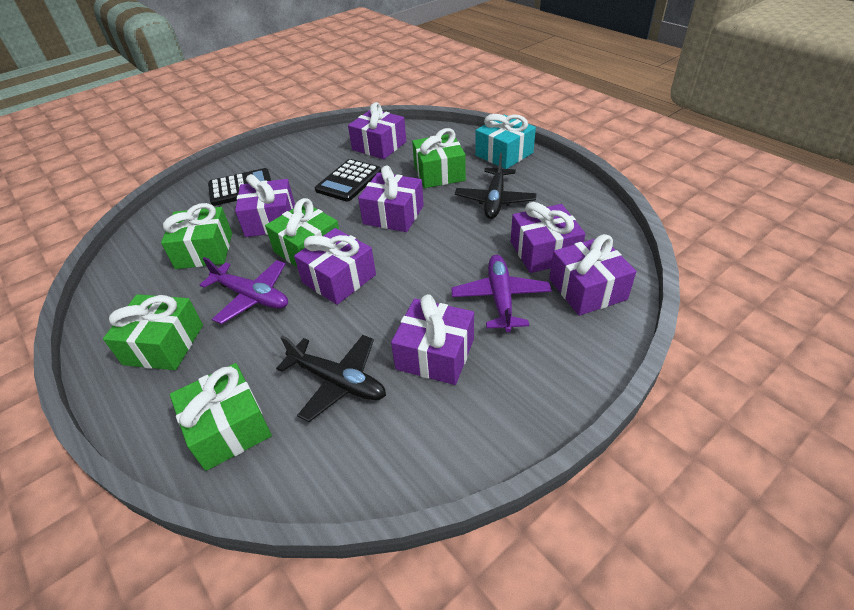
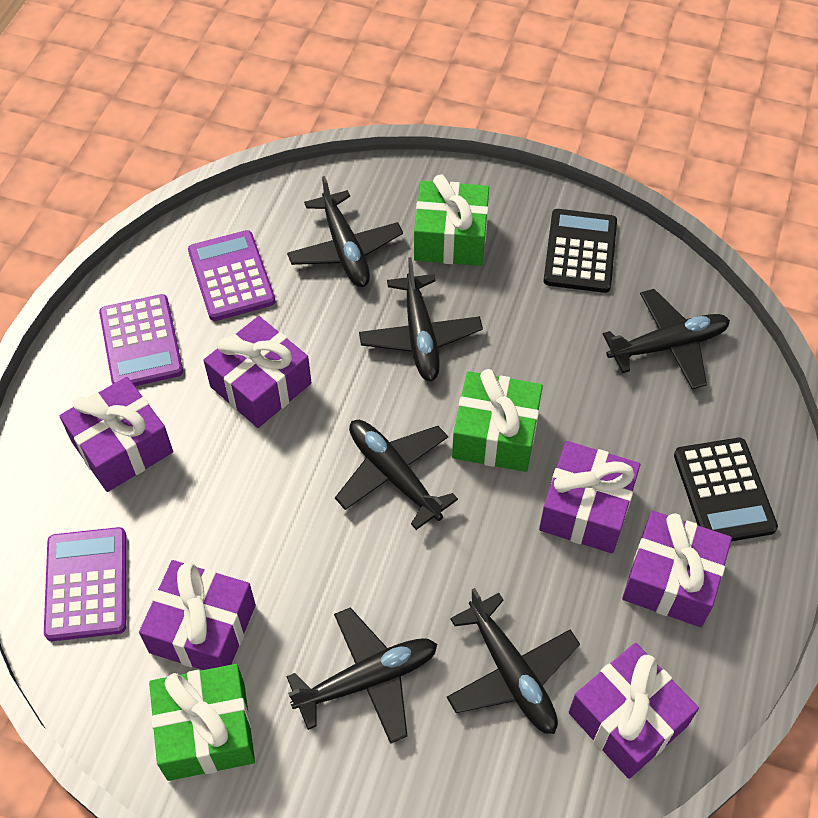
black plane: 2 -> 6
green gift: 5 -> 3
purple calculator: 0 -> 3
purple gift: 7 -> 6
purple plane: 2 -> 0
turquoise gift: 1 -> 0

